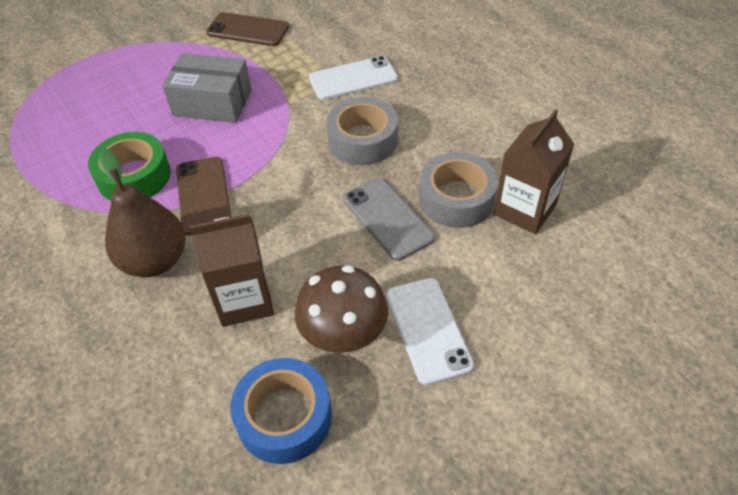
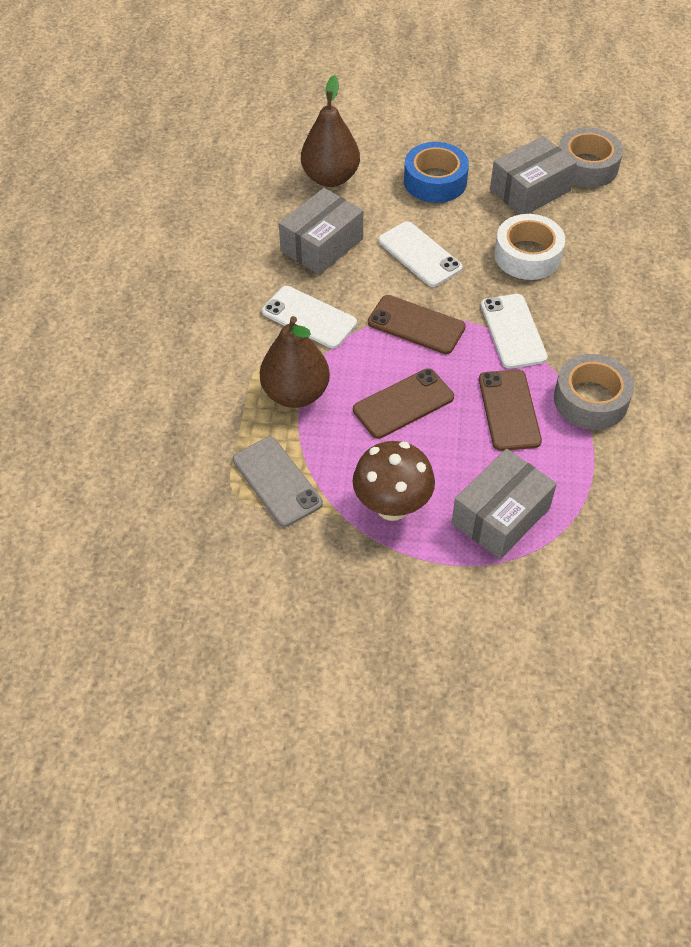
brown carton: 2 -> 0
brown pear: 1 -> 2
brown phone: 2 -> 3
green tape: 1 -> 0
grey box: 1 -> 3
white phone: 2 -> 3
white tape: 0 -> 1

